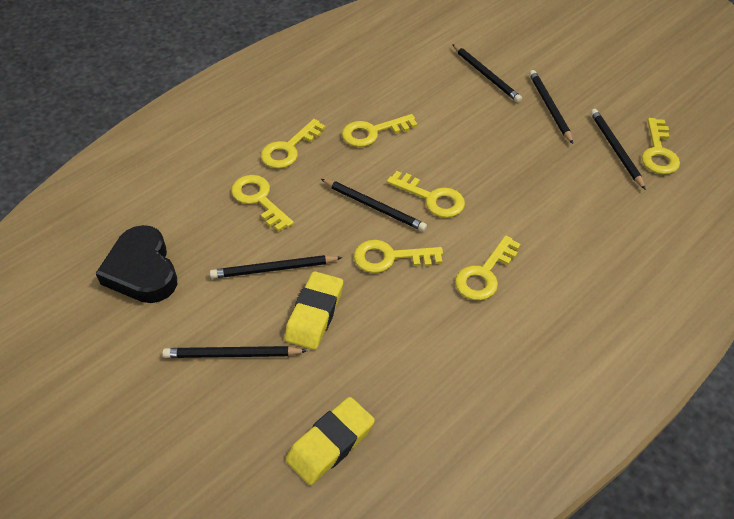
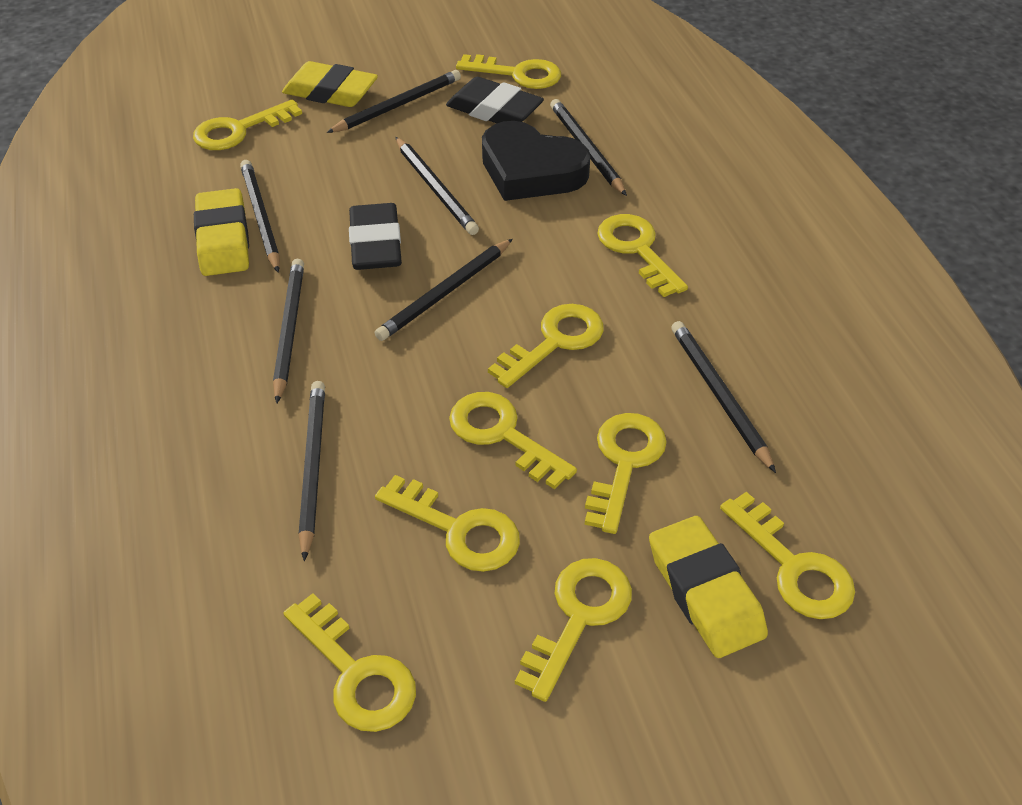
black eraser: 0 -> 2
black pencil: 6 -> 8
yellow eraser: 2 -> 3
yellow key: 7 -> 10

